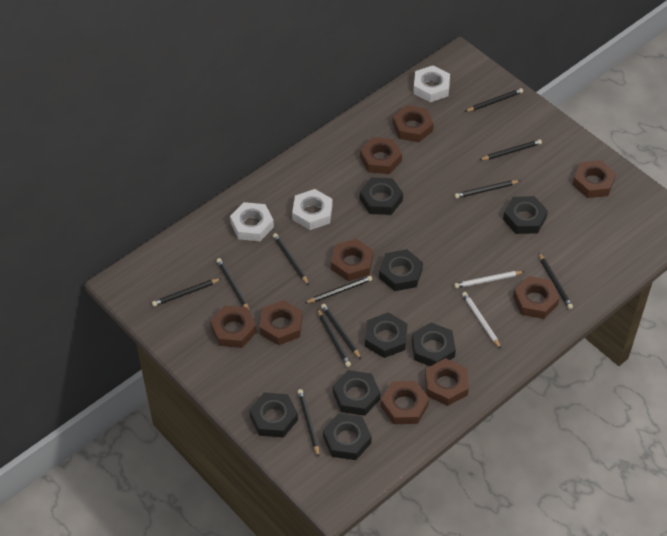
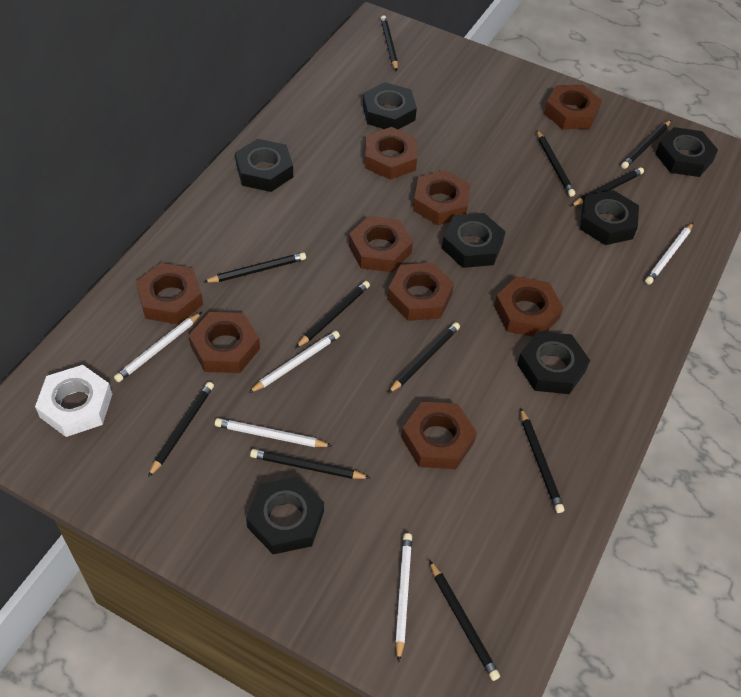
black nut: 8 -> 7
white nut: 3 -> 1
white pencil: 2 -> 5

